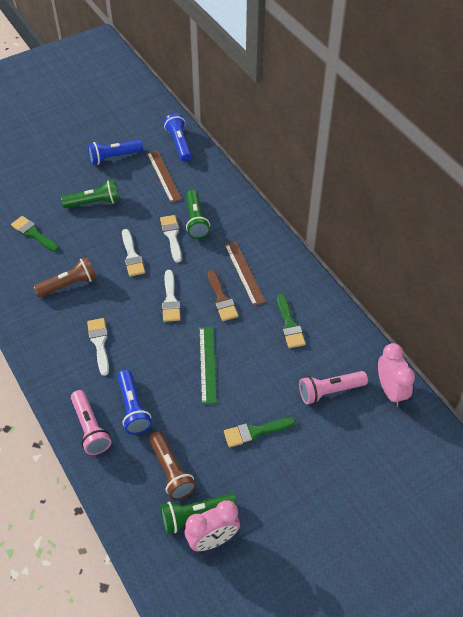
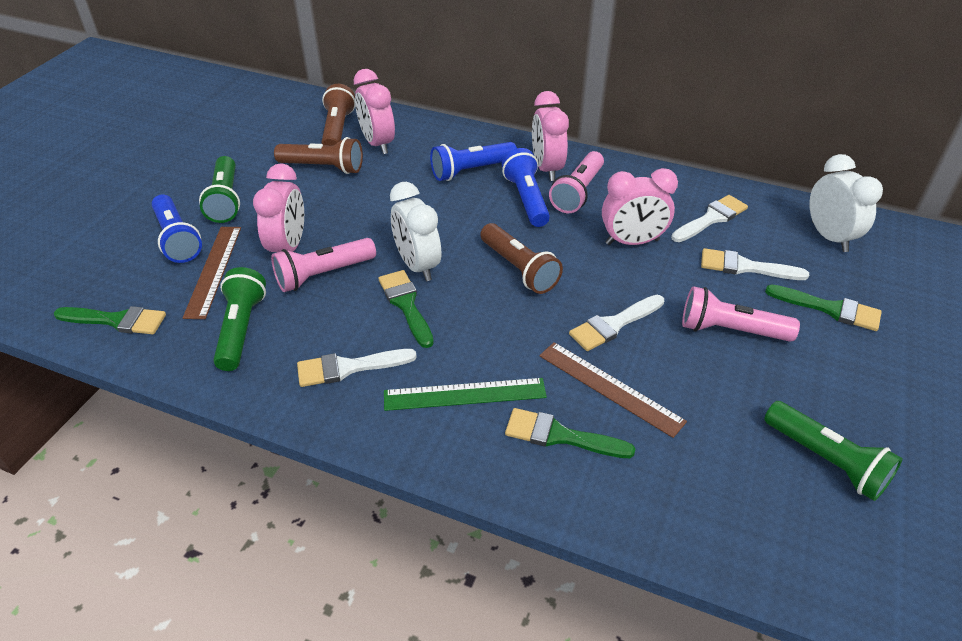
brown brush: 1 -> 0
brown flashlight: 2 -> 3
green brush: 3 -> 4
pink clock: 2 -> 4
pink flashlight: 2 -> 3
white clock: 0 -> 2

